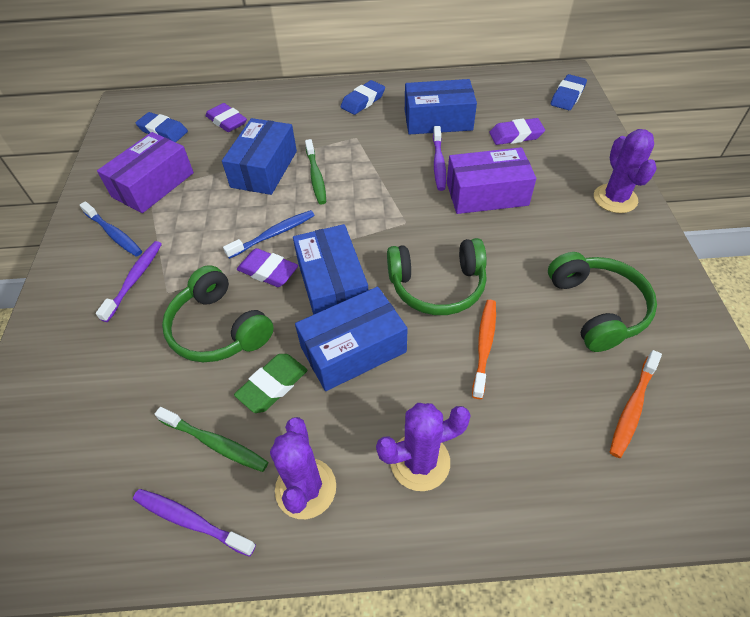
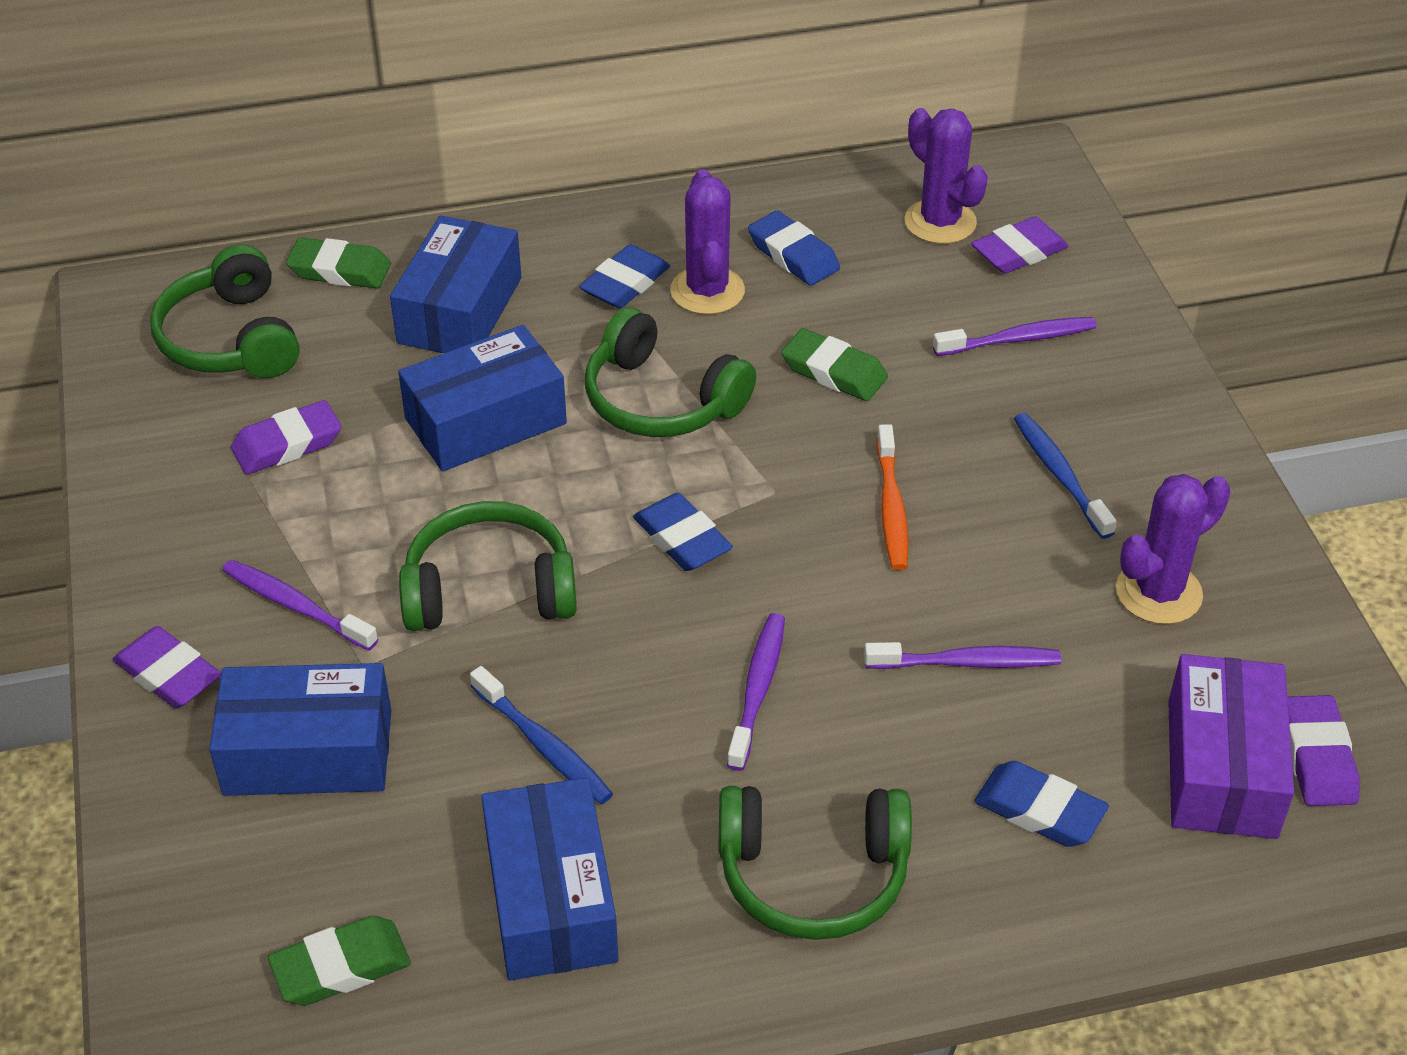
blue eraser: 3 -> 4
green eraser: 1 -> 3
green headphones: 3 -> 4
green toothbrush: 2 -> 0
orange toothbrush: 2 -> 1
purple box: 2 -> 1
purple eraser: 3 -> 4
purple toothbrush: 3 -> 4

